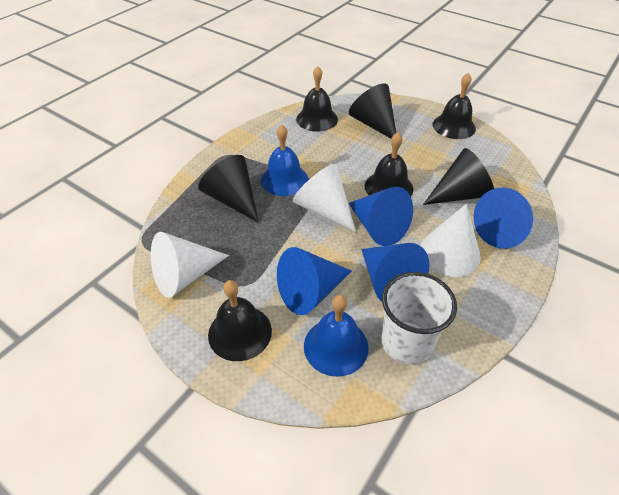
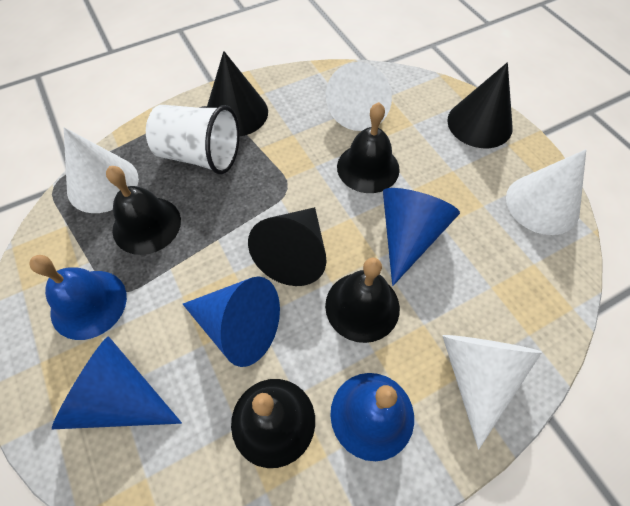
blue cone: 4 -> 3
white cone: 3 -> 4

